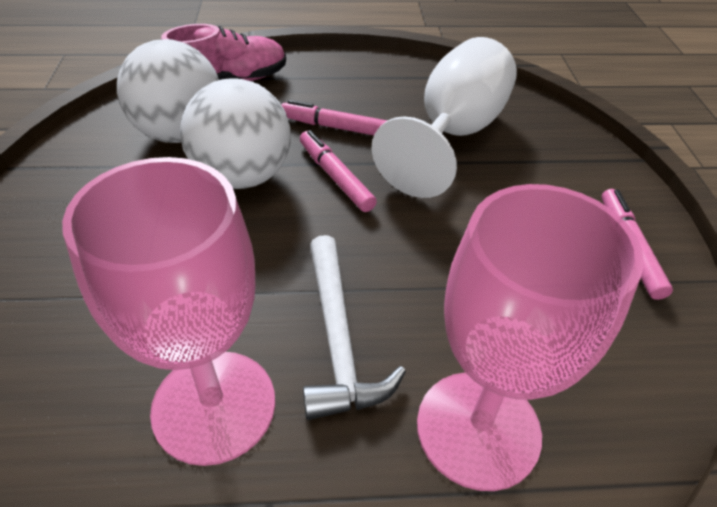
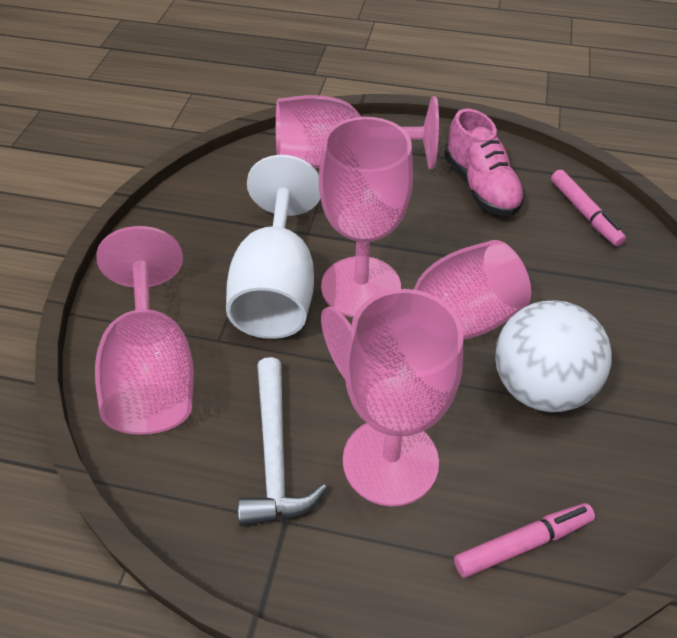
pink goblet: 2 -> 5
pink marker: 3 -> 2
white ball: 2 -> 1

